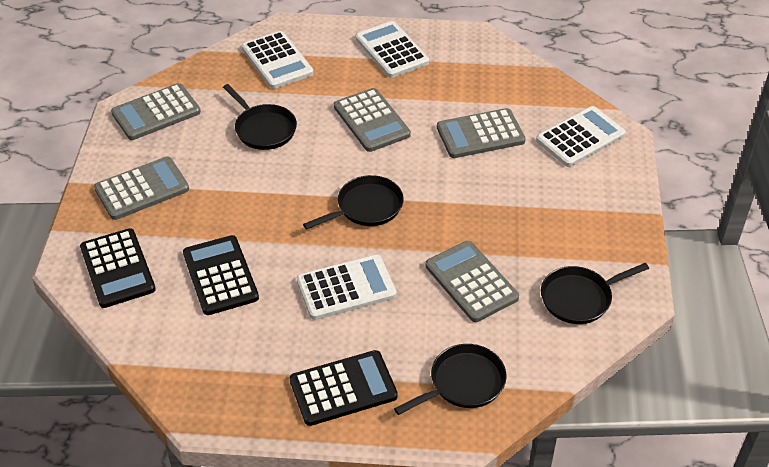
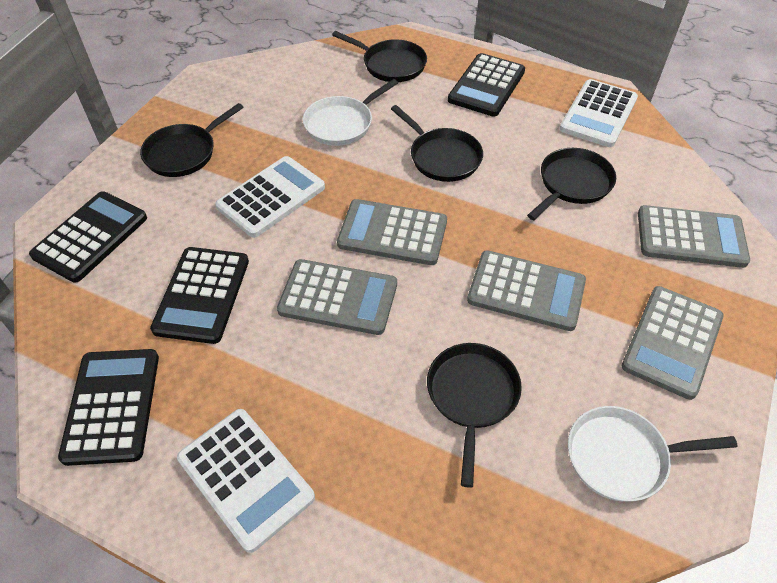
black calculator: 3 -> 4
black pan: 4 -> 5
white calculator: 4 -> 3
white pan: 0 -> 2

